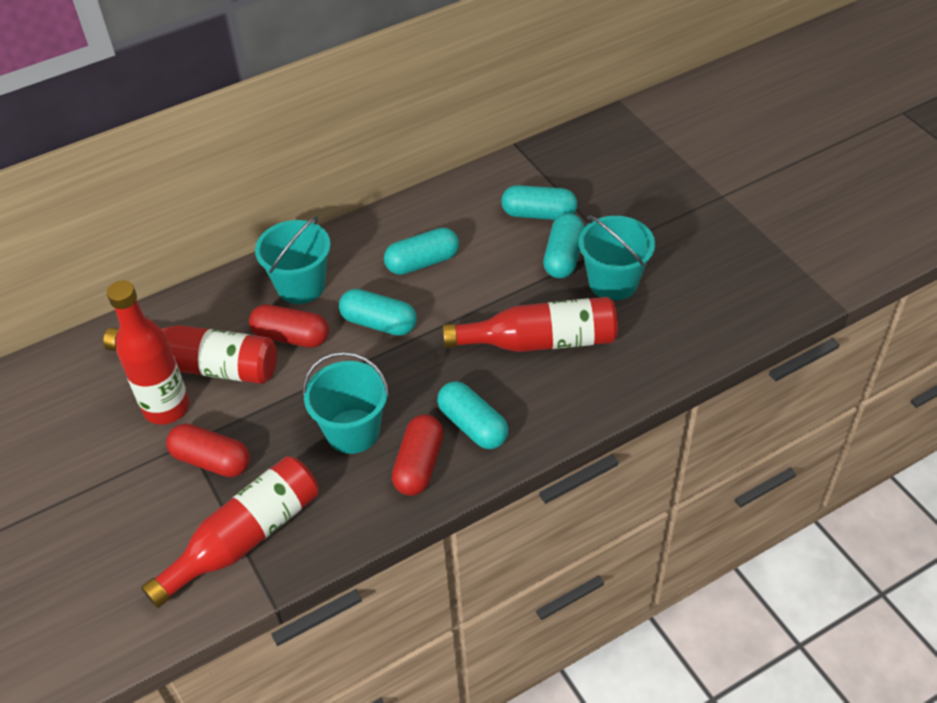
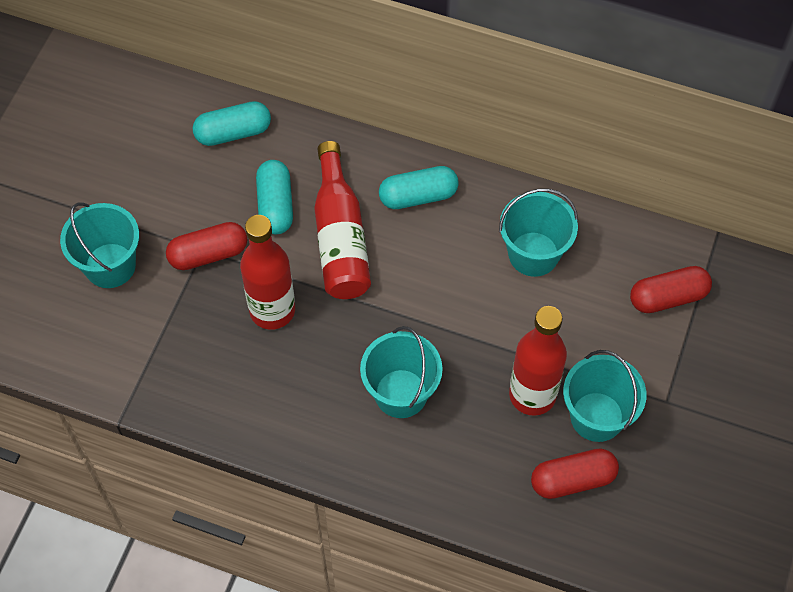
red bottle: 4 -> 3
turquoise bucket: 3 -> 4
turquoise capsule: 5 -> 3

